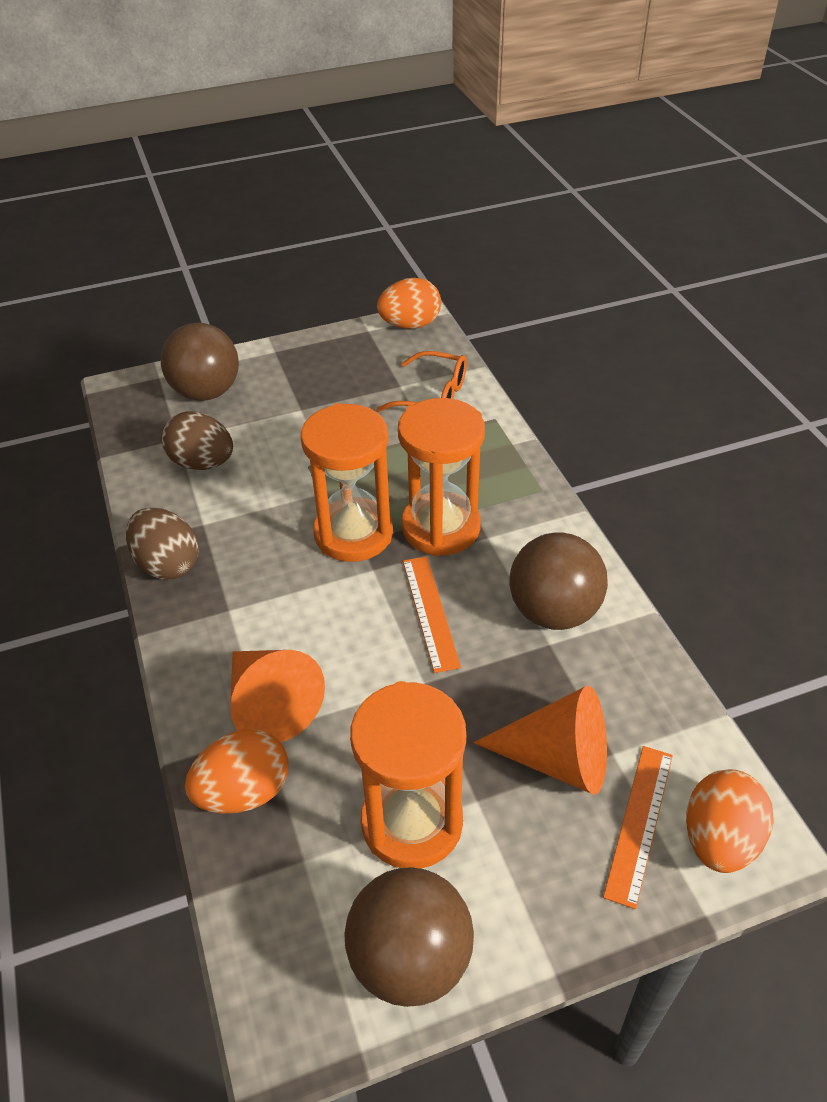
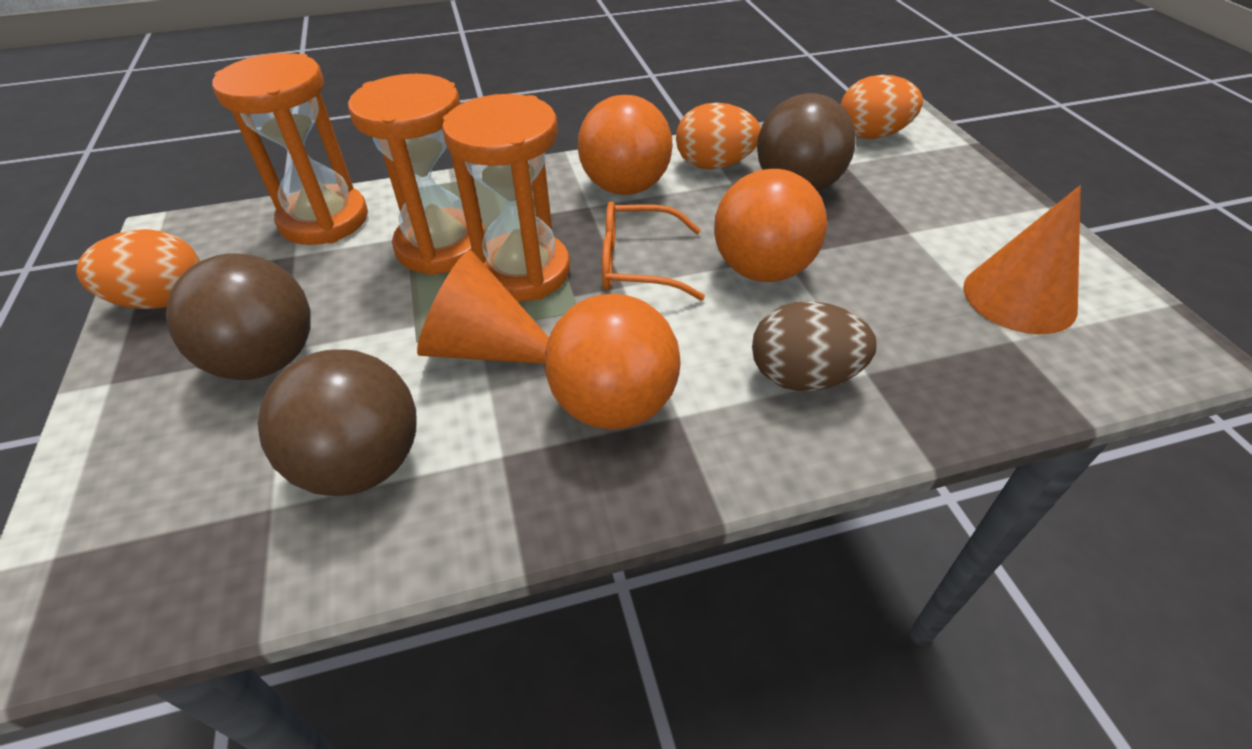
brown egg: 2 -> 1
orange ball: 0 -> 3
orange ruler: 2 -> 0

